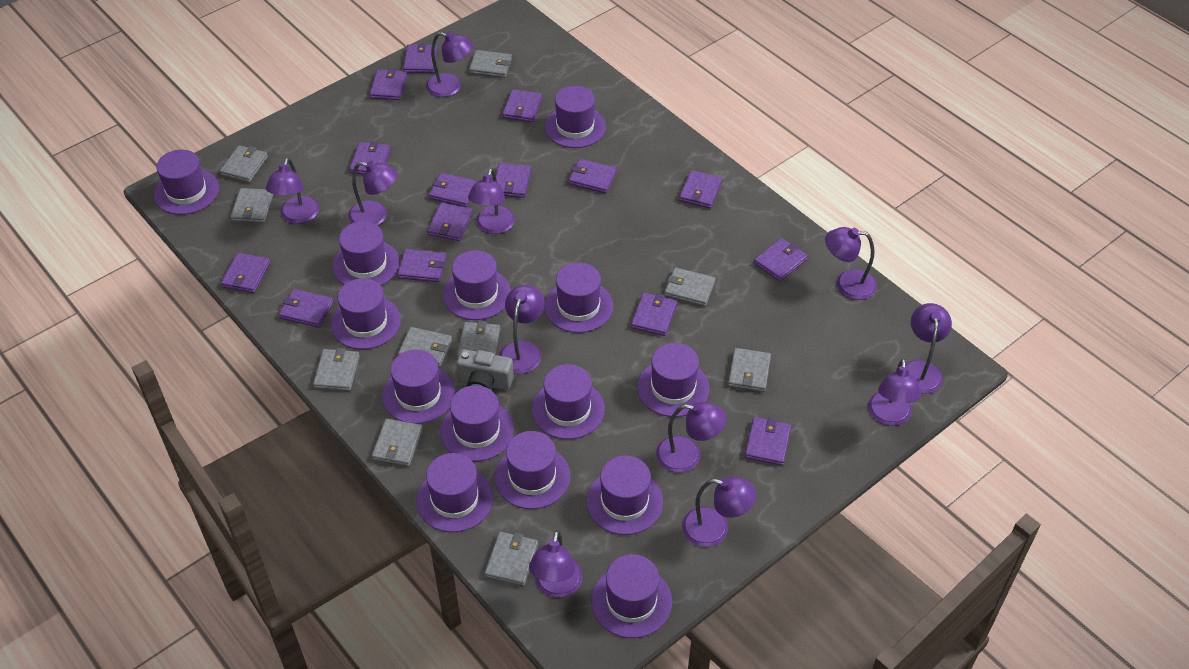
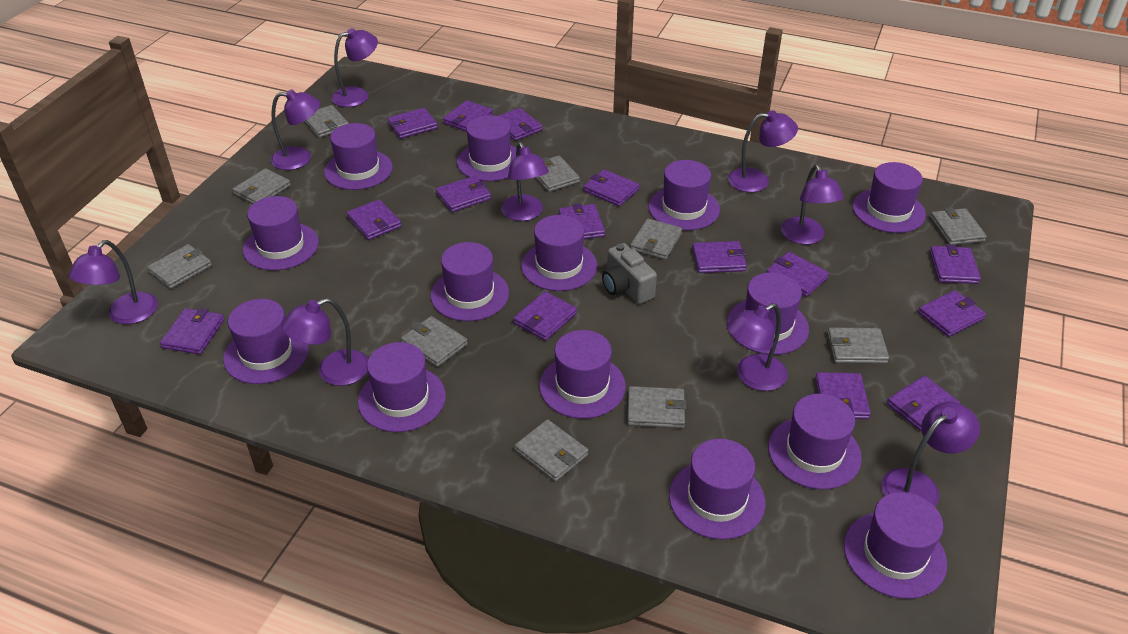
purple lamp: 11 -> 9

